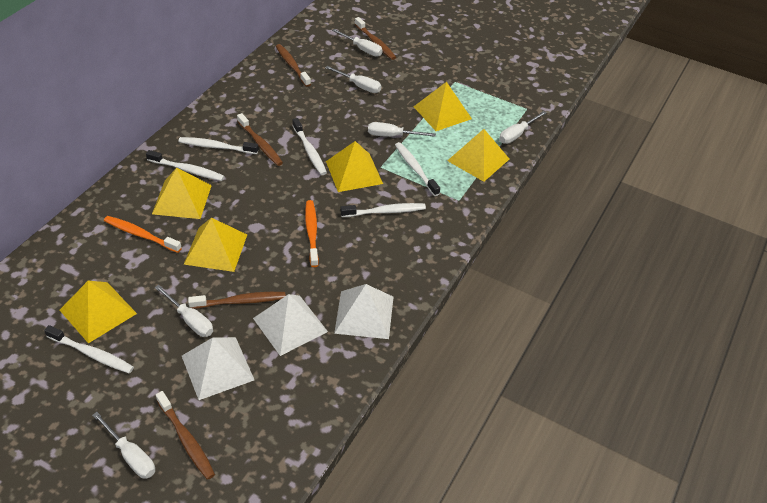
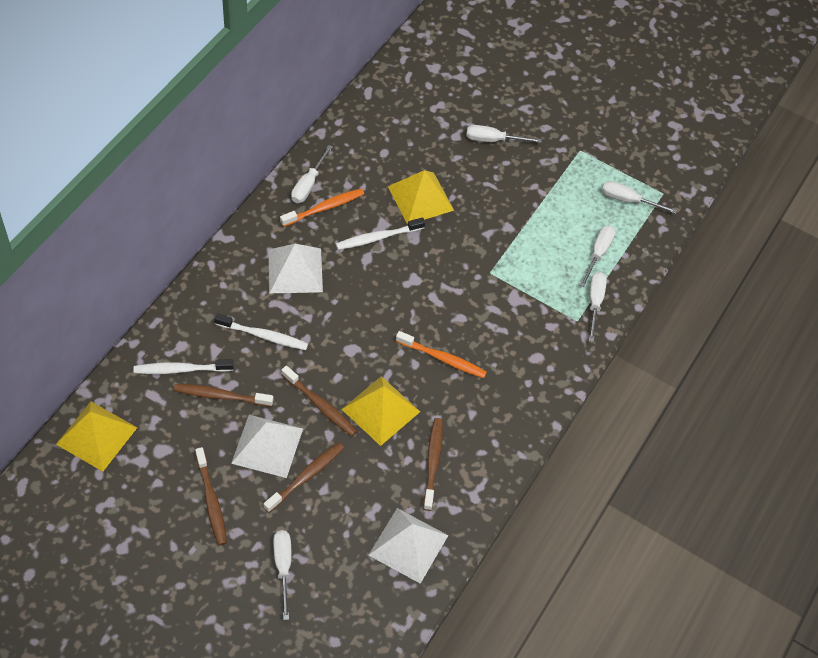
white toothbrush: 6 -> 3
yellow pyramid: 6 -> 3

